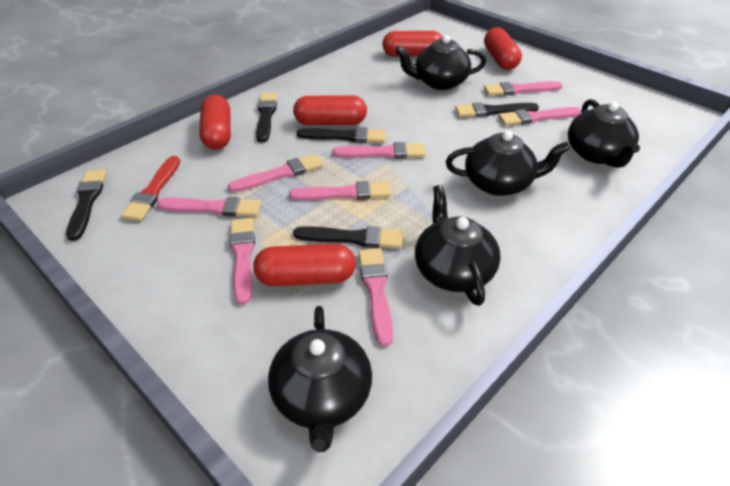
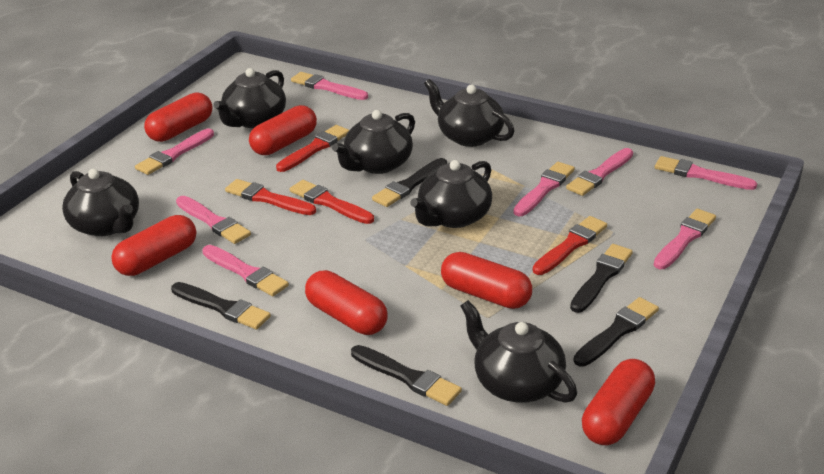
black teapot: 5 -> 6
red brush: 1 -> 4
red capsule: 5 -> 6

